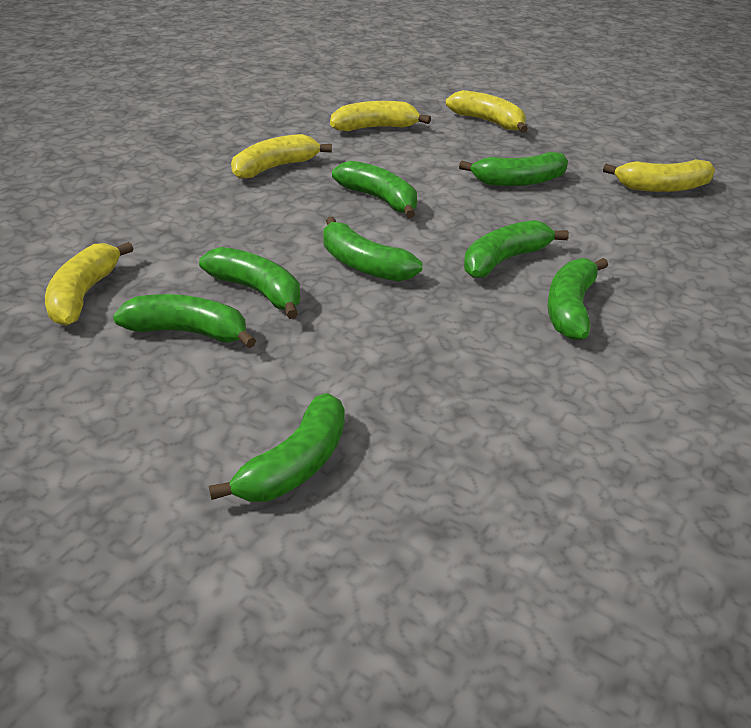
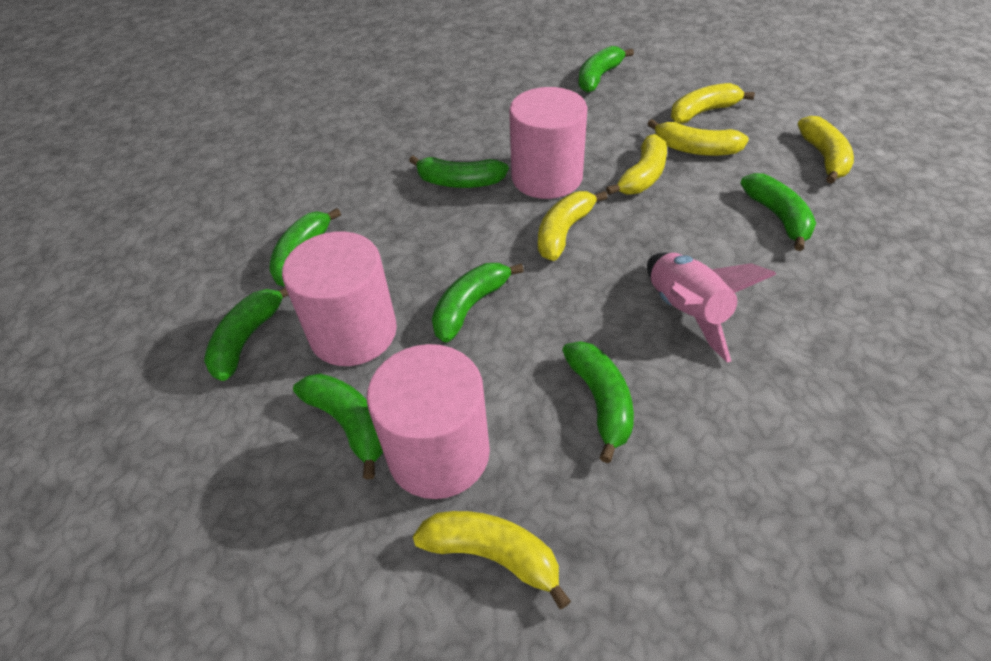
pink cylinder: 0 -> 3
pink rocket: 0 -> 1
yellow banana: 5 -> 6

